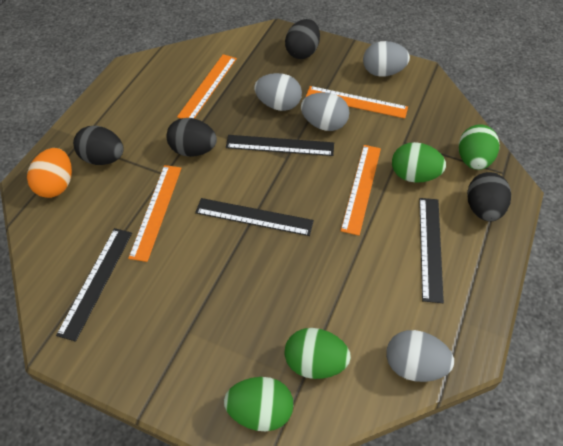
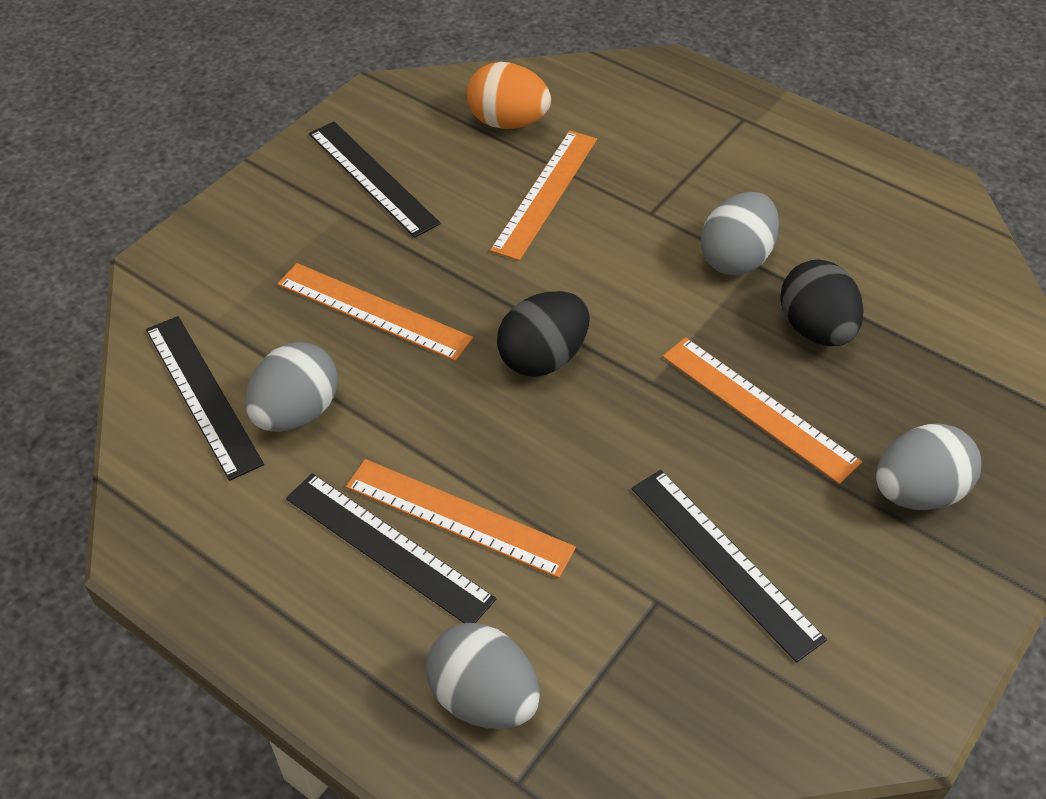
black egg: 4 -> 2
green egg: 4 -> 0

